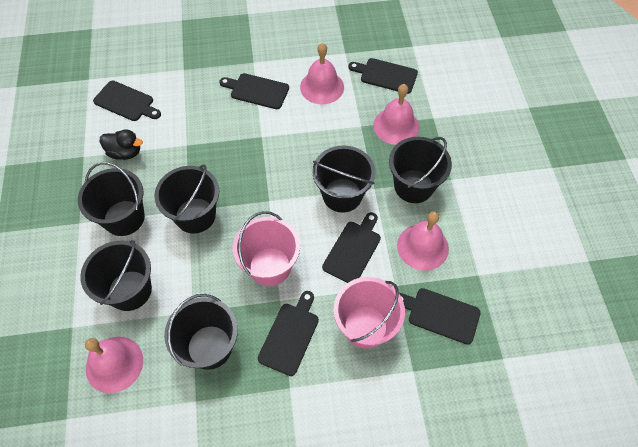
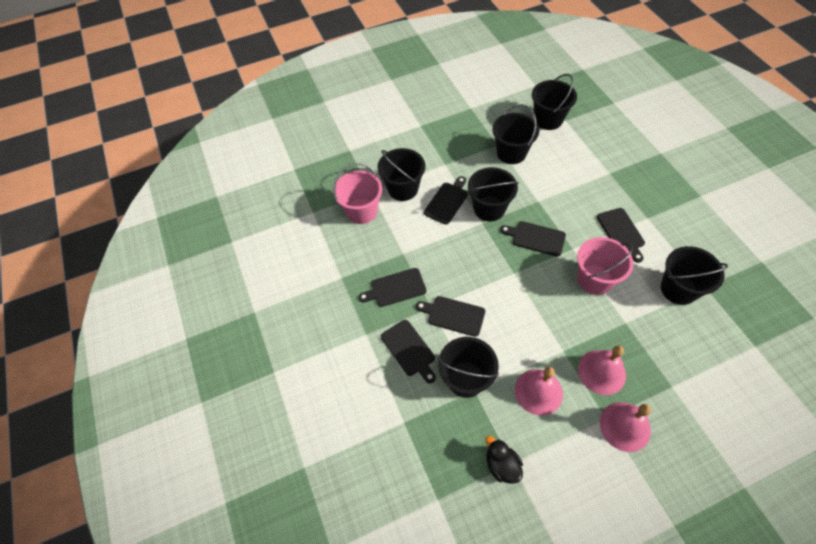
pink bell: 4 -> 3

